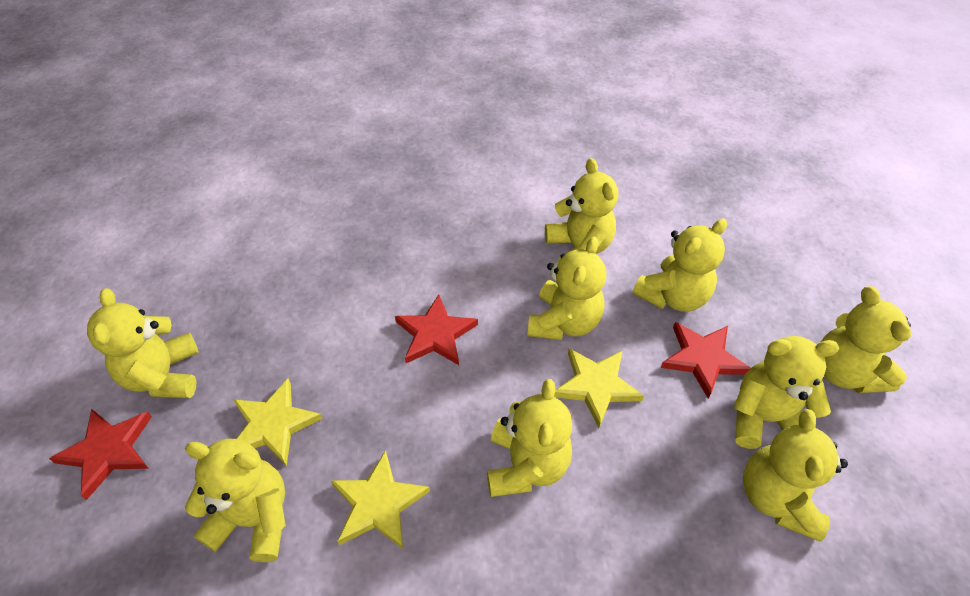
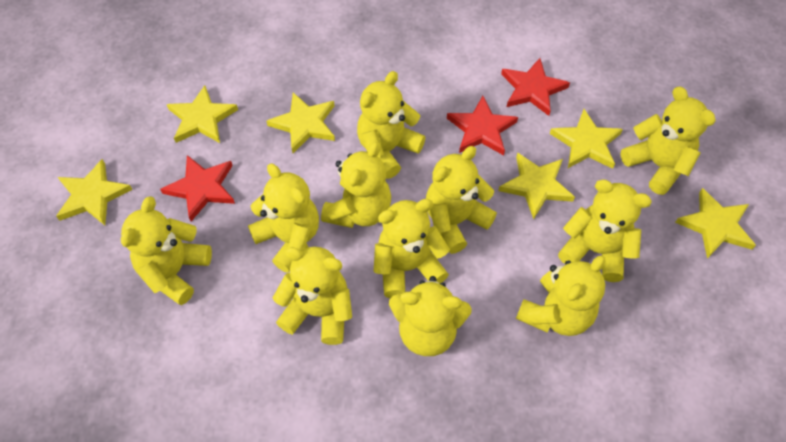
yellow star: 3 -> 6
yellow teddy bear: 9 -> 11

